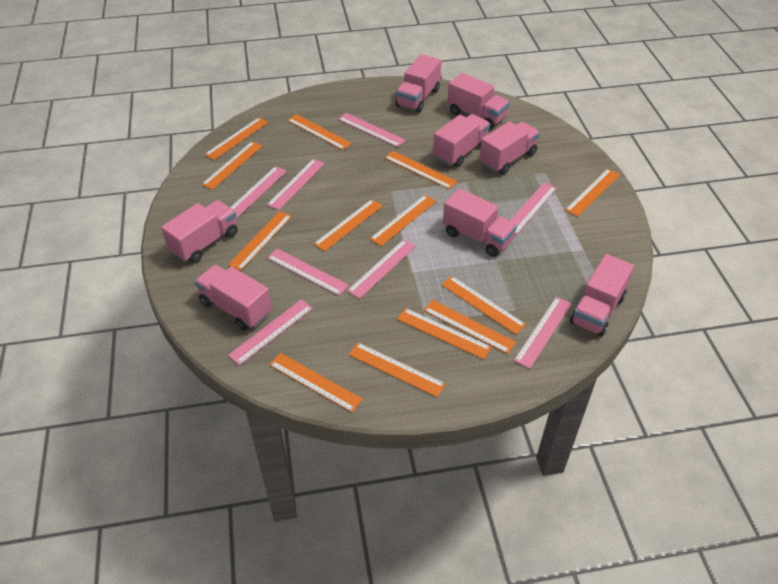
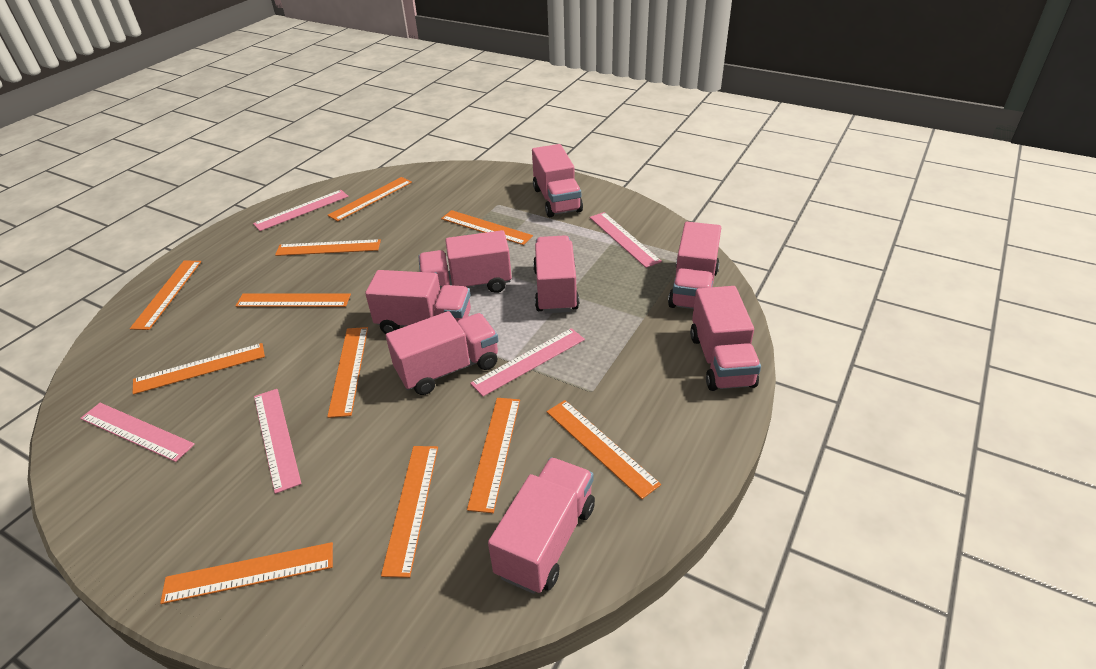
orange ruler: 13 -> 11
pink ruler: 8 -> 5

